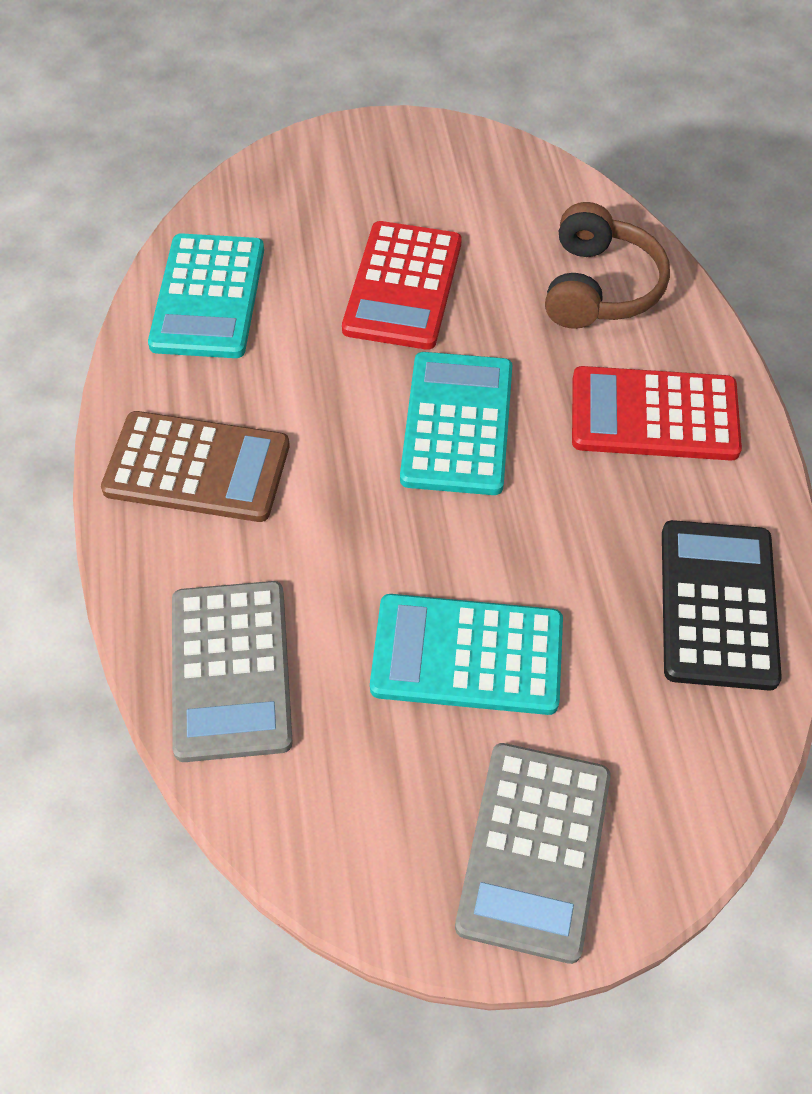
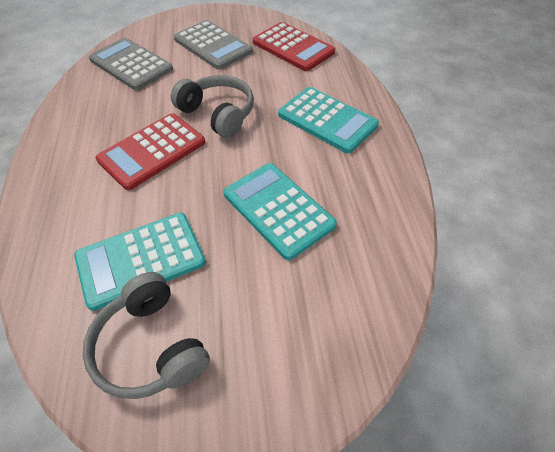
black calculator: 1 -> 0
brown calculator: 1 -> 0
brown headphones: 1 -> 0
grey headphones: 0 -> 2

